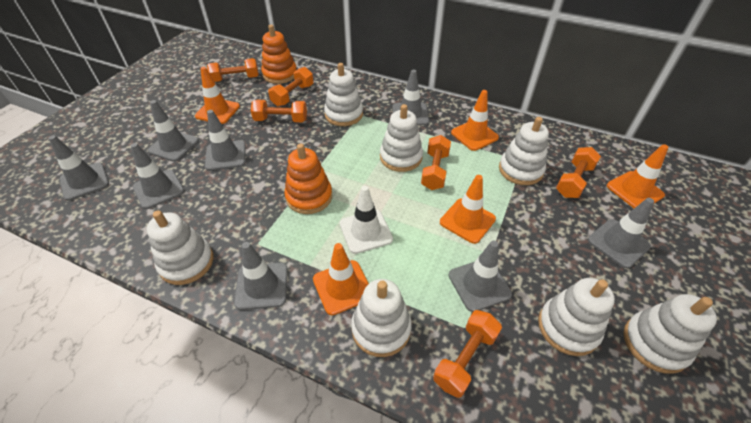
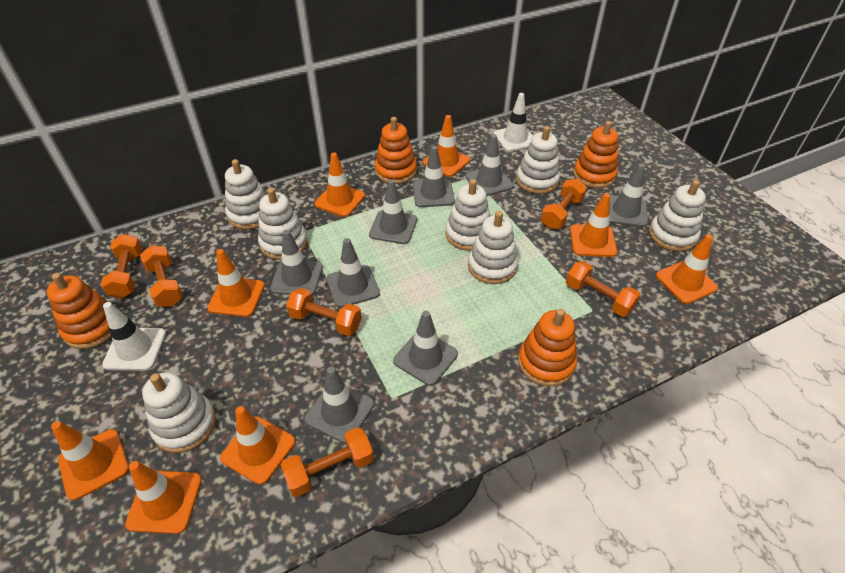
orange stacking toy: 2 -> 4
orange traffic cone: 5 -> 8
white traffic cone: 1 -> 2

